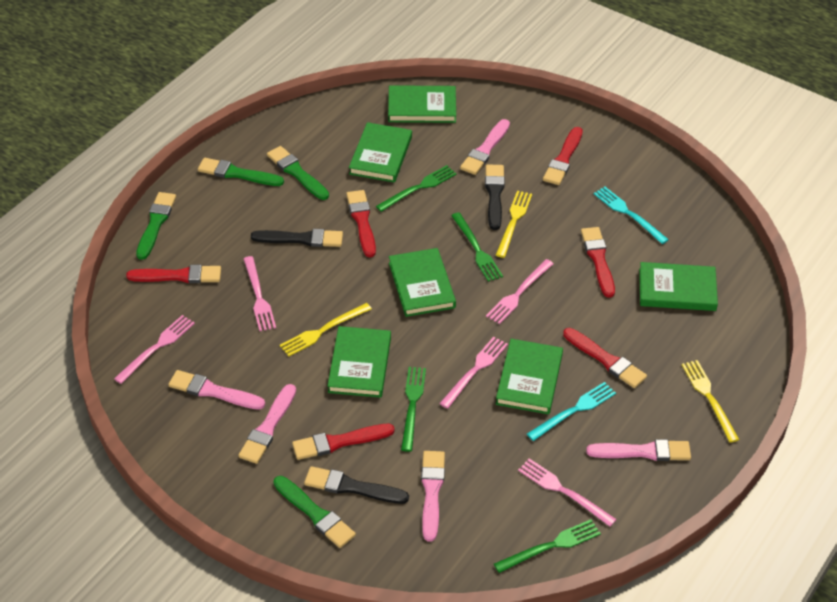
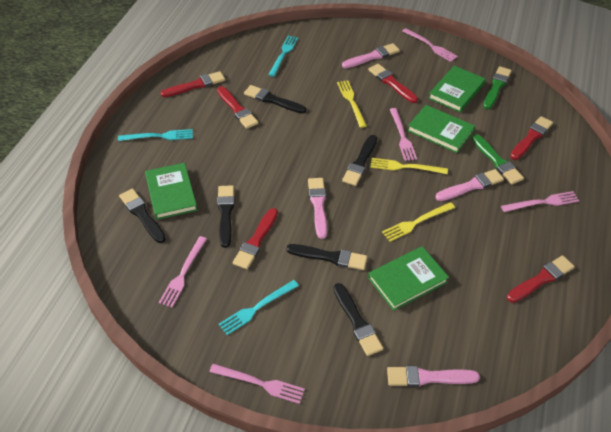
black brush: 3 -> 6
green book: 6 -> 4
green brush: 4 -> 2
green fork: 4 -> 0
pink brush: 5 -> 4
turquoise fork: 2 -> 3

